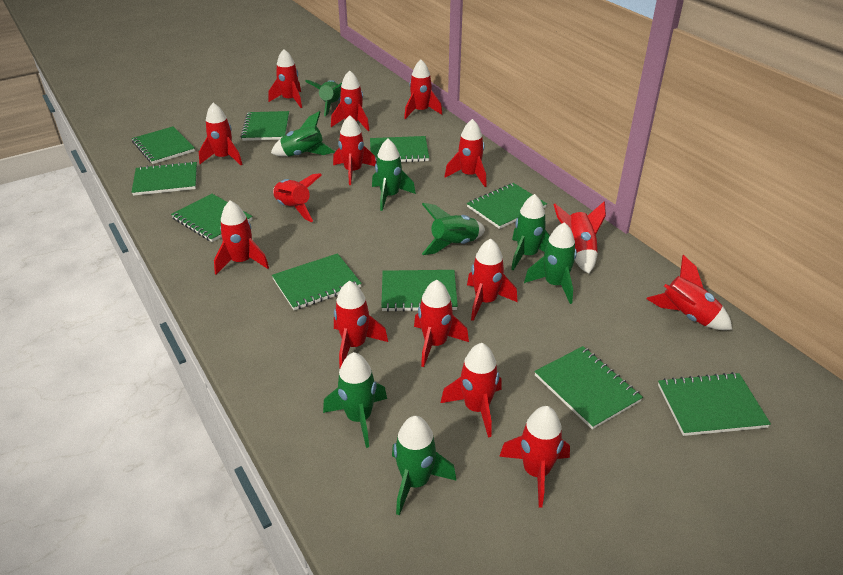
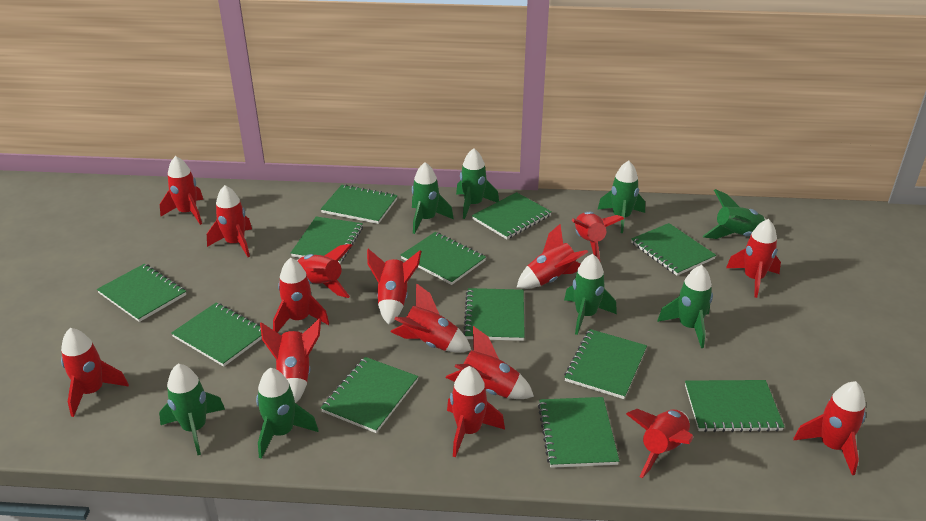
green notebook: 10 -> 12

